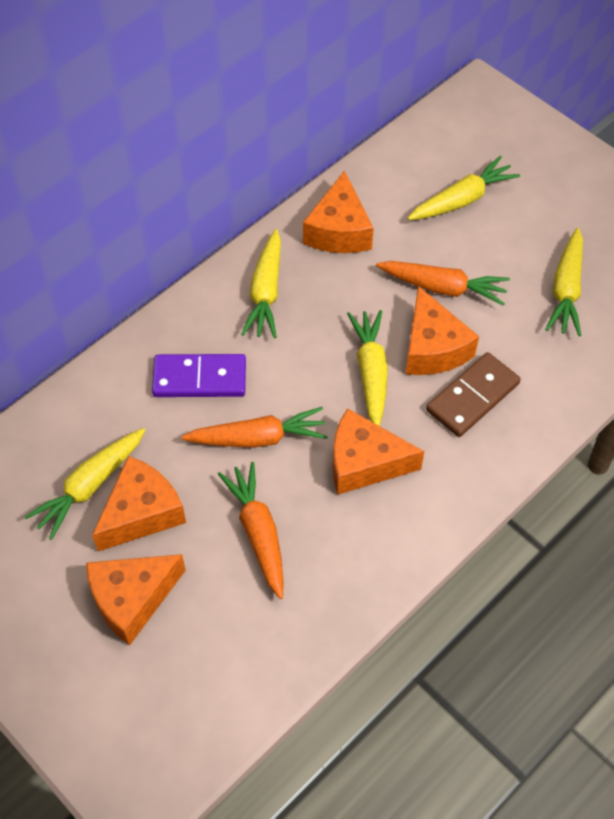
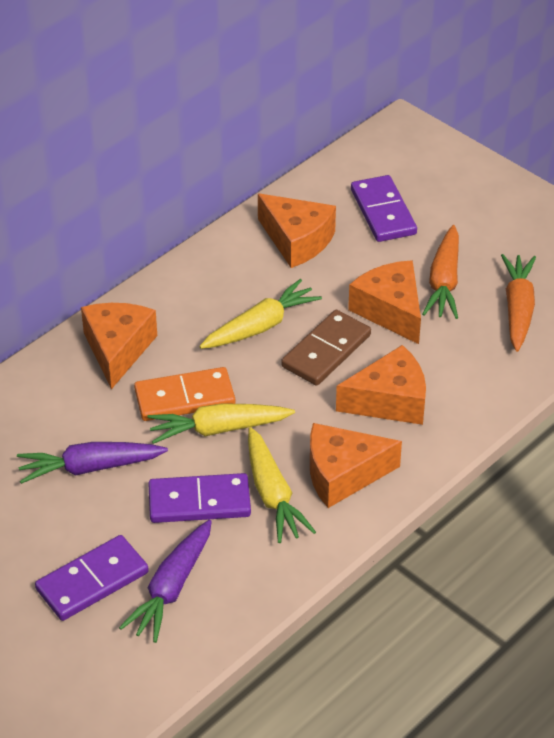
orange carrot: 3 -> 2
orange domino: 0 -> 1
purple carrot: 0 -> 2
purple domino: 1 -> 3
yellow carrot: 5 -> 3

